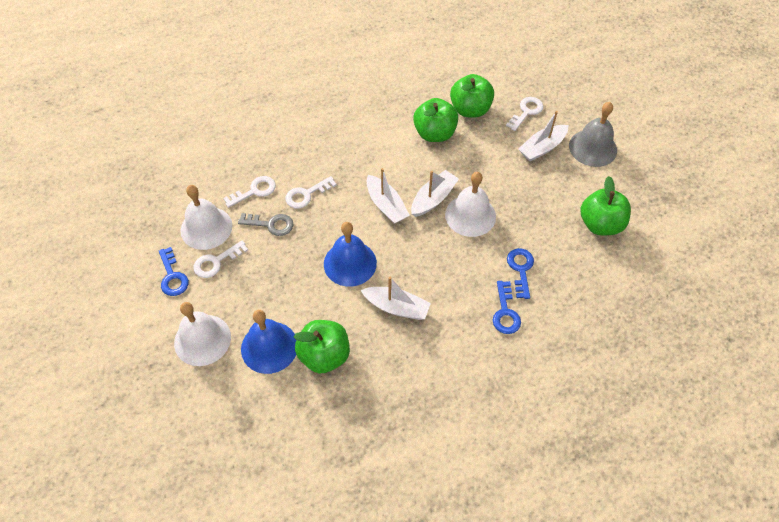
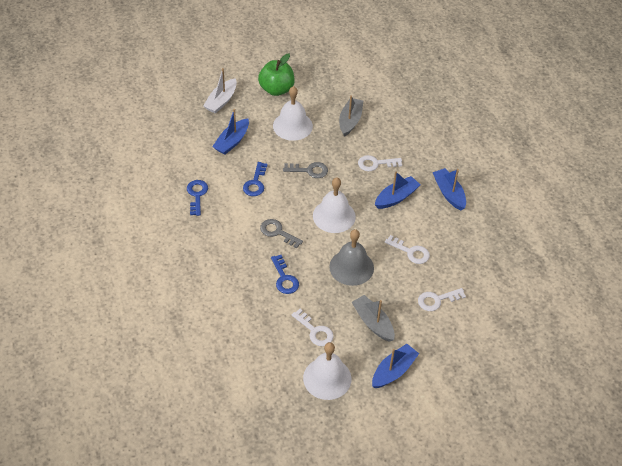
blue bell: 2 -> 0
blue boat: 0 -> 4
green apple: 4 -> 1
grey boat: 0 -> 2
grey key: 1 -> 2
white boat: 4 -> 1

